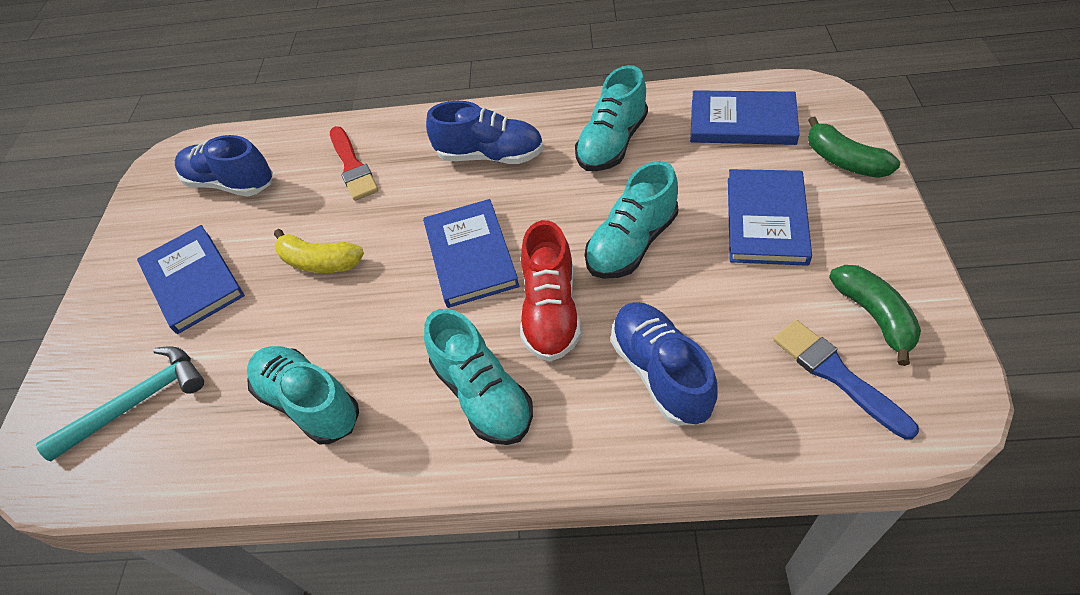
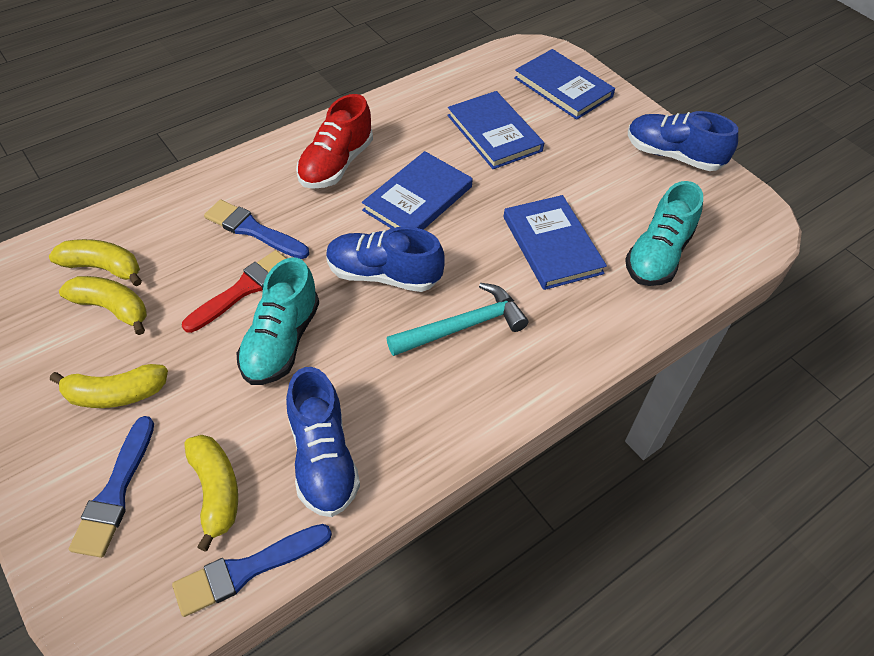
blue brush: 1 -> 3
green banana: 2 -> 0
turquoise shoe: 4 -> 2
yellow banana: 1 -> 4

